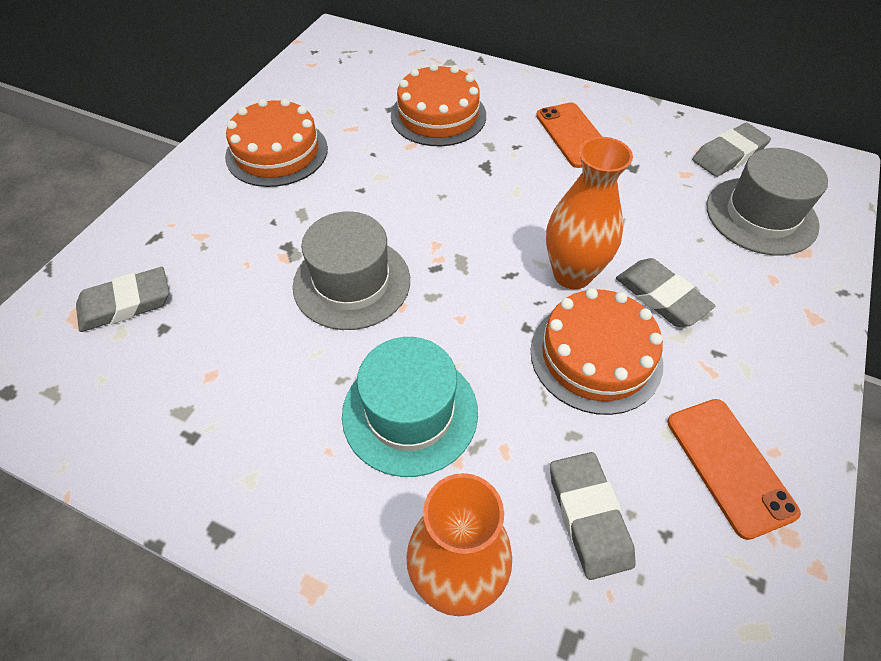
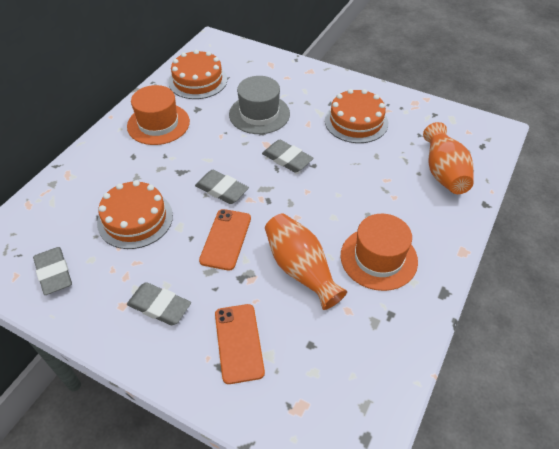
grey hat: 2 -> 1
orange hat: 0 -> 2
turquoise hat: 1 -> 0

